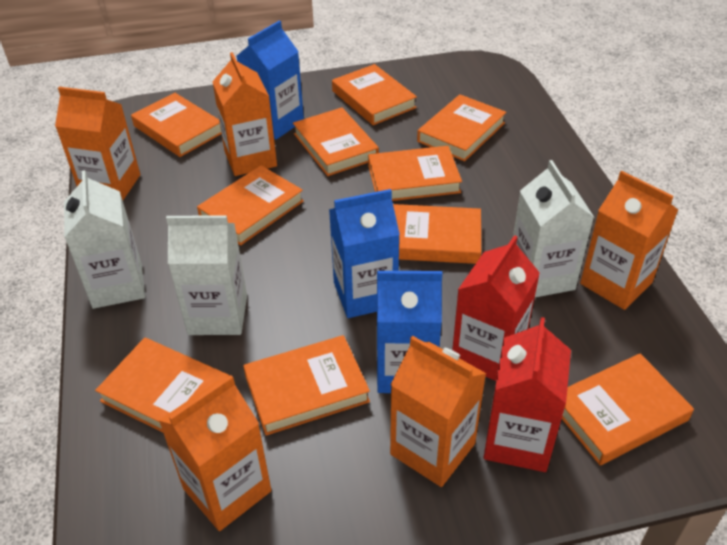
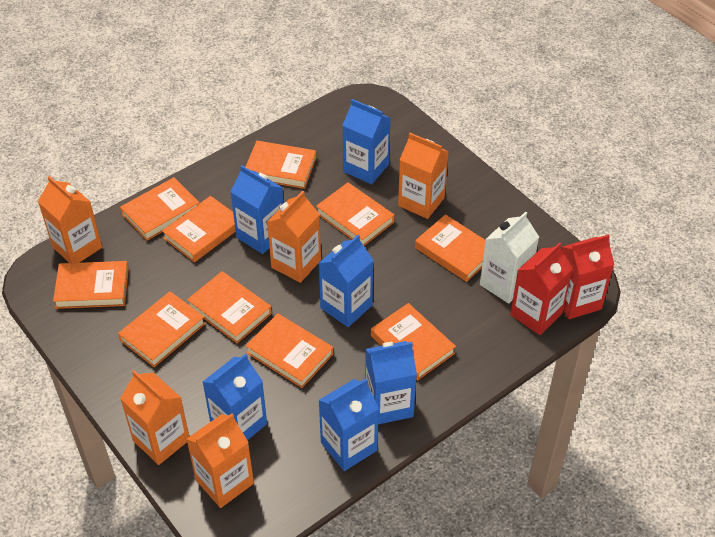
blue carton: 3 -> 6
white carton: 3 -> 1

